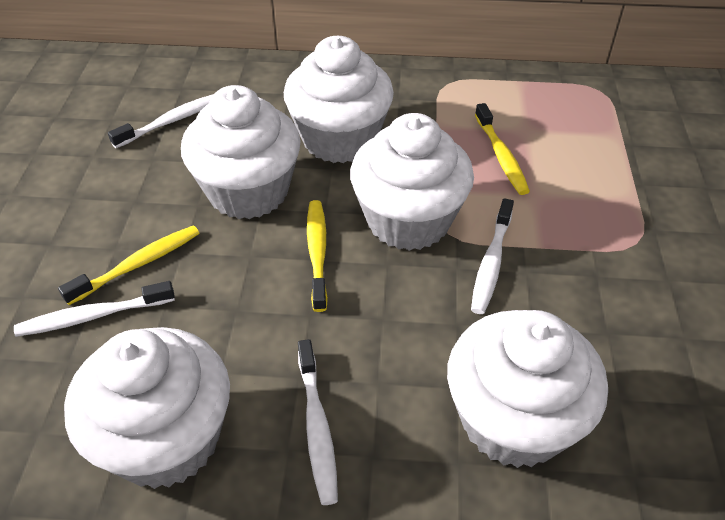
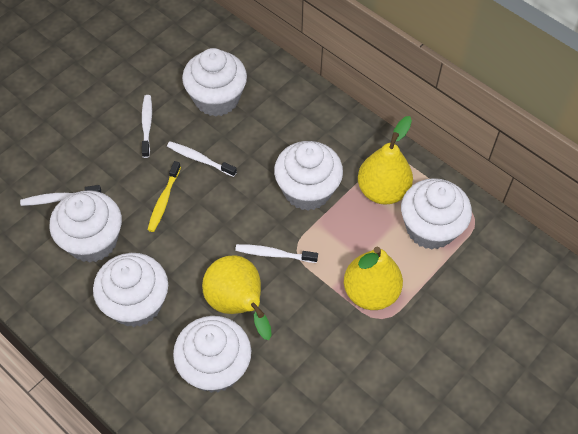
white cupcake: 5 -> 6
yellow pear: 0 -> 3
yellow toothbrush: 3 -> 1

